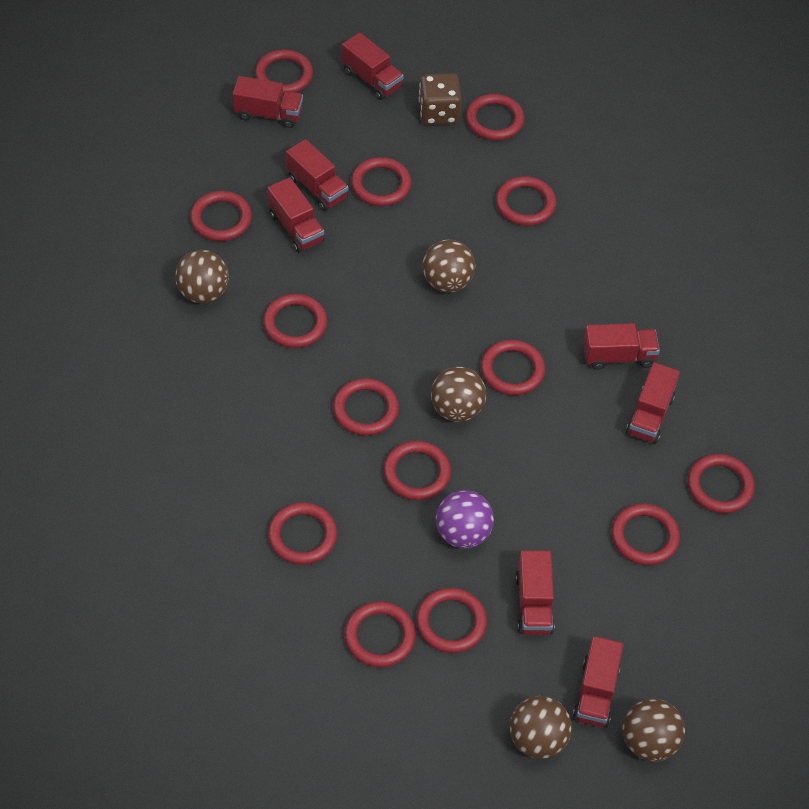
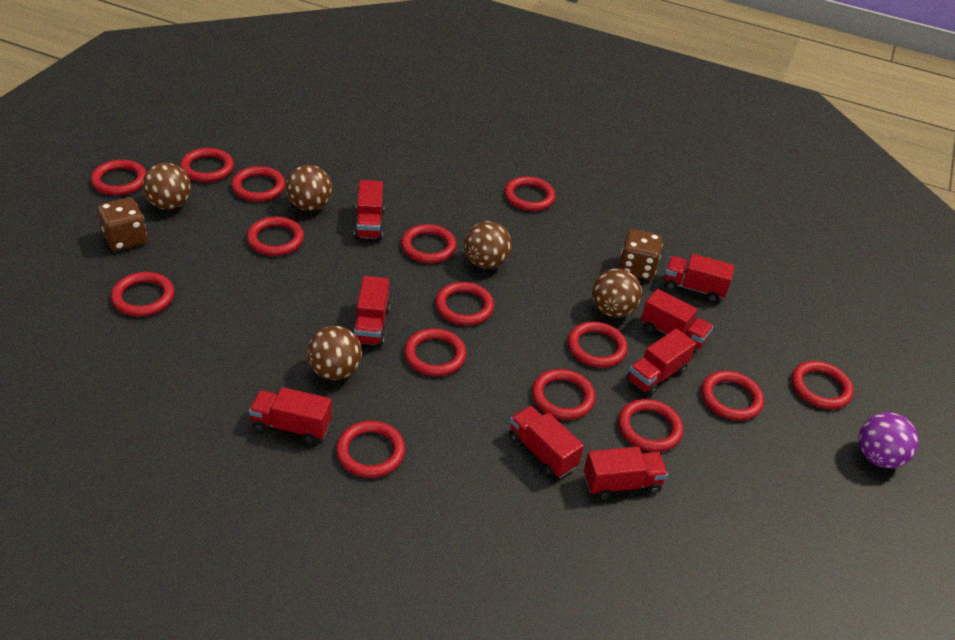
brown dice: 1 -> 2
red ring: 14 -> 15

